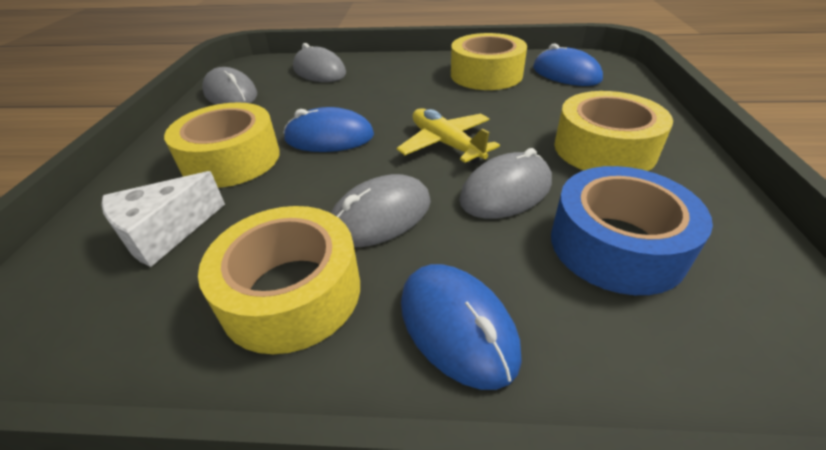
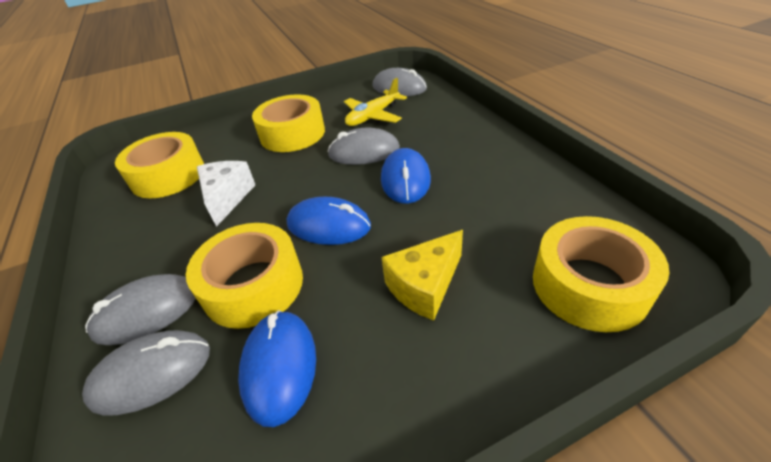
blue tape: 1 -> 0
yellow cheese: 0 -> 1

